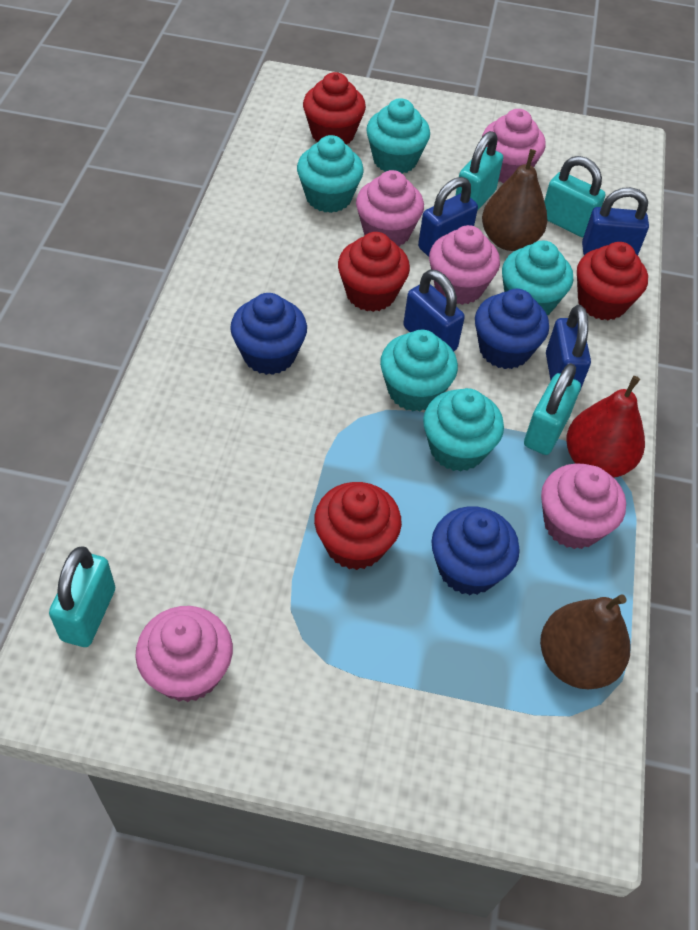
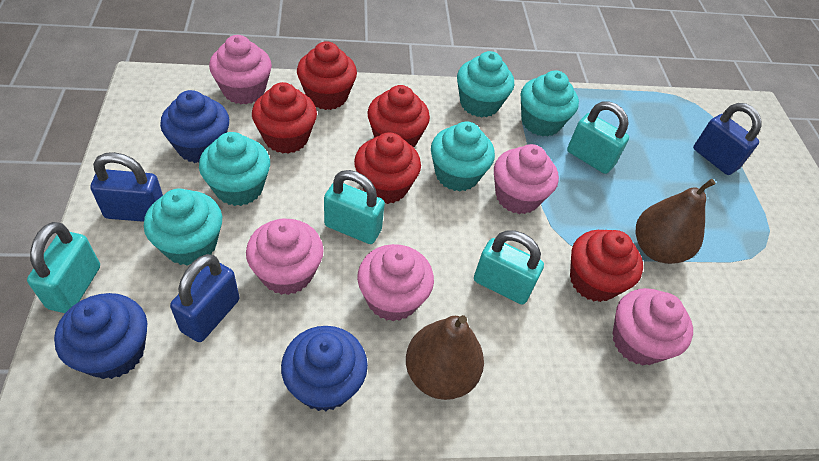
blue padlock: 4 -> 3
red cupcake: 4 -> 5
red pear: 1 -> 0

